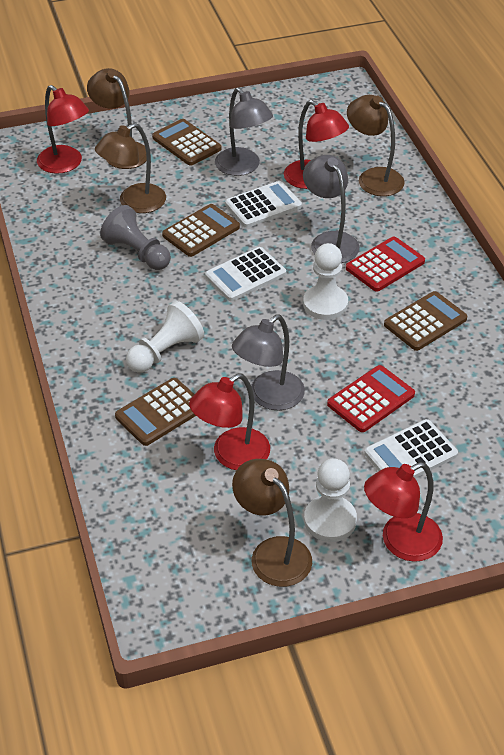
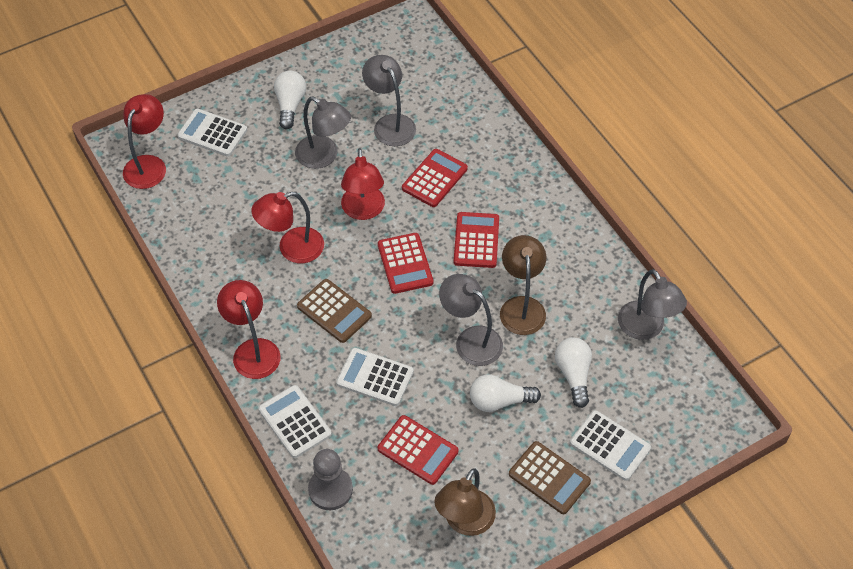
brown calculator: 4 -> 2
brown lamp: 4 -> 2
grey lamp: 3 -> 4
red calculator: 2 -> 4
white calculator: 3 -> 4
white light bulb: 0 -> 3
white pawn: 3 -> 0

